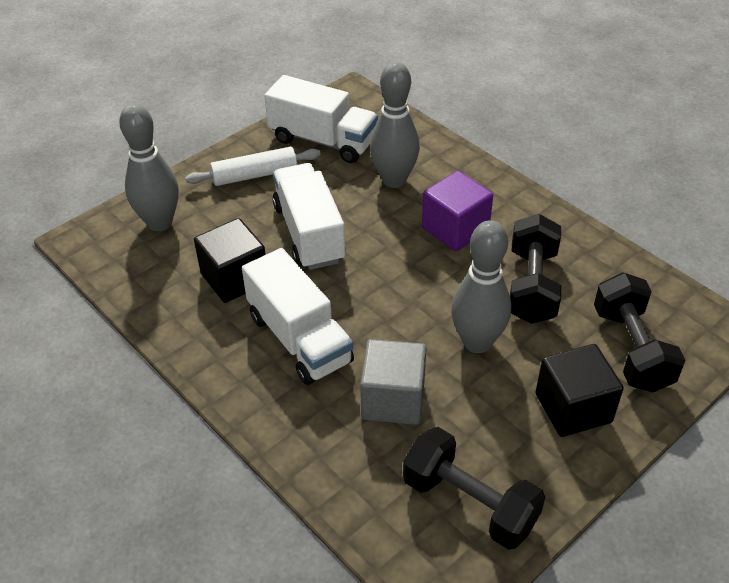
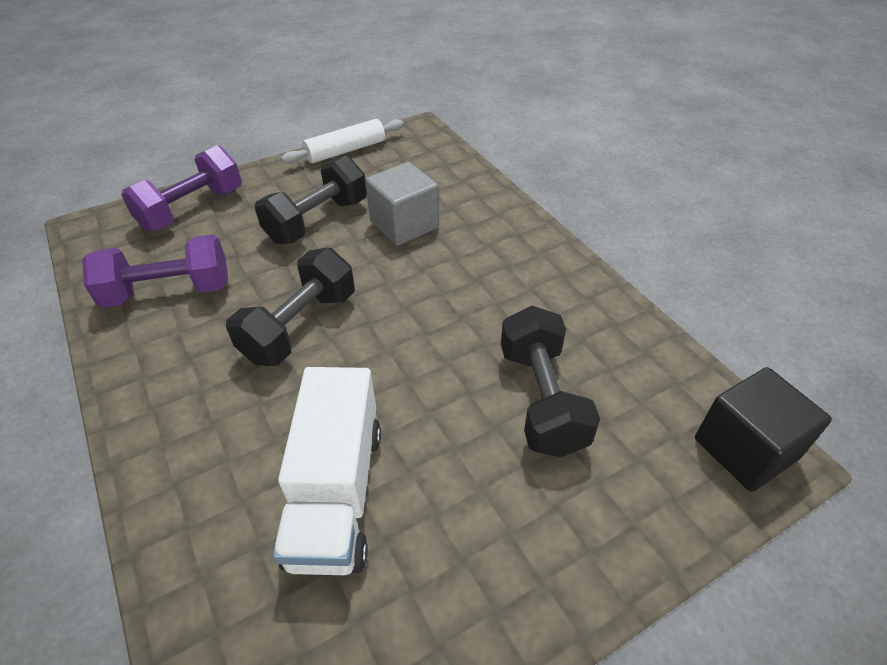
black cube: 2 -> 1
grey bowling pin: 3 -> 0
purple cube: 1 -> 0
purple dumbbell: 0 -> 2
white truck: 3 -> 1

